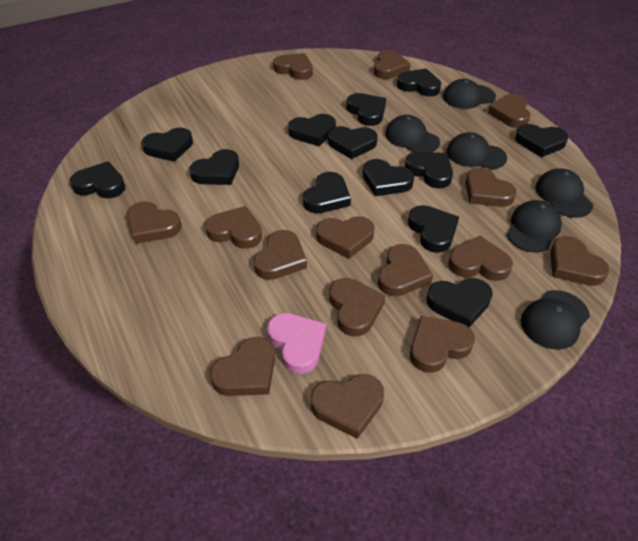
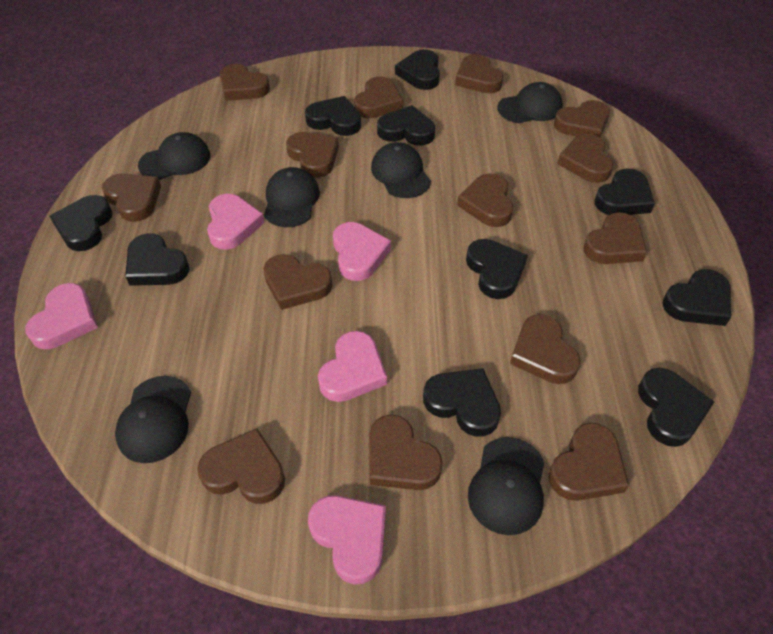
black heart: 13 -> 10
brown heart: 15 -> 14
pink heart: 1 -> 5

